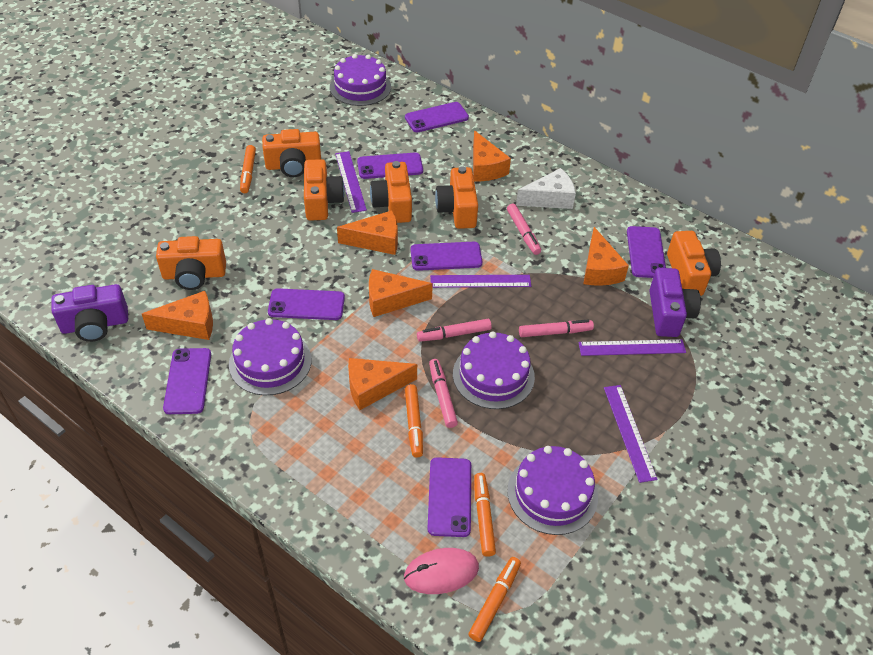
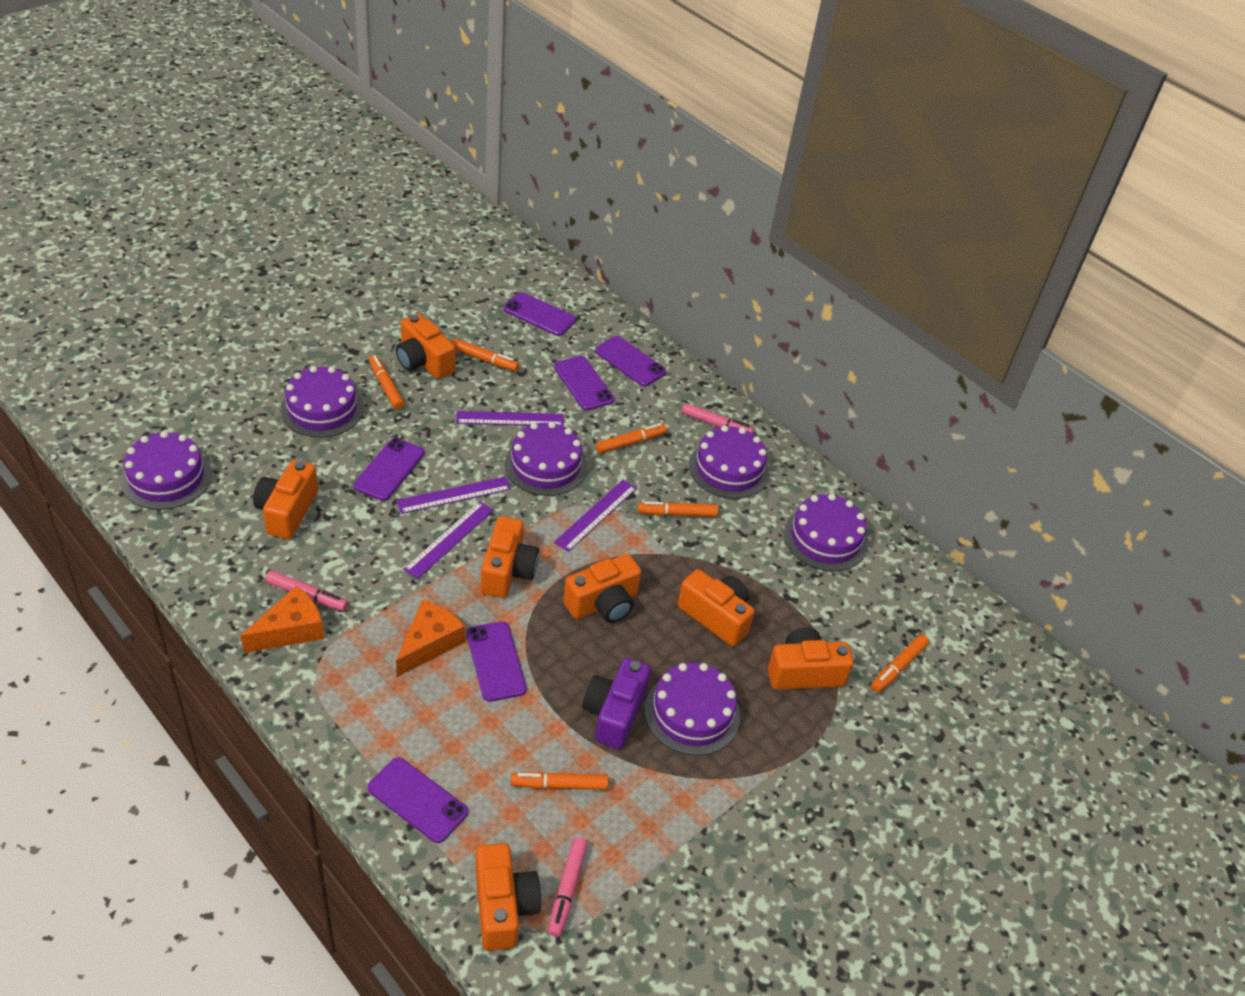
orange camera: 6 -> 7
orange cheese: 6 -> 2
orange marker: 4 -> 6
pink marker: 4 -> 3
pink mouse: 1 -> 0
purple cake: 4 -> 6
purple camera: 2 -> 1
purple phone: 7 -> 6
white cheese: 1 -> 0

